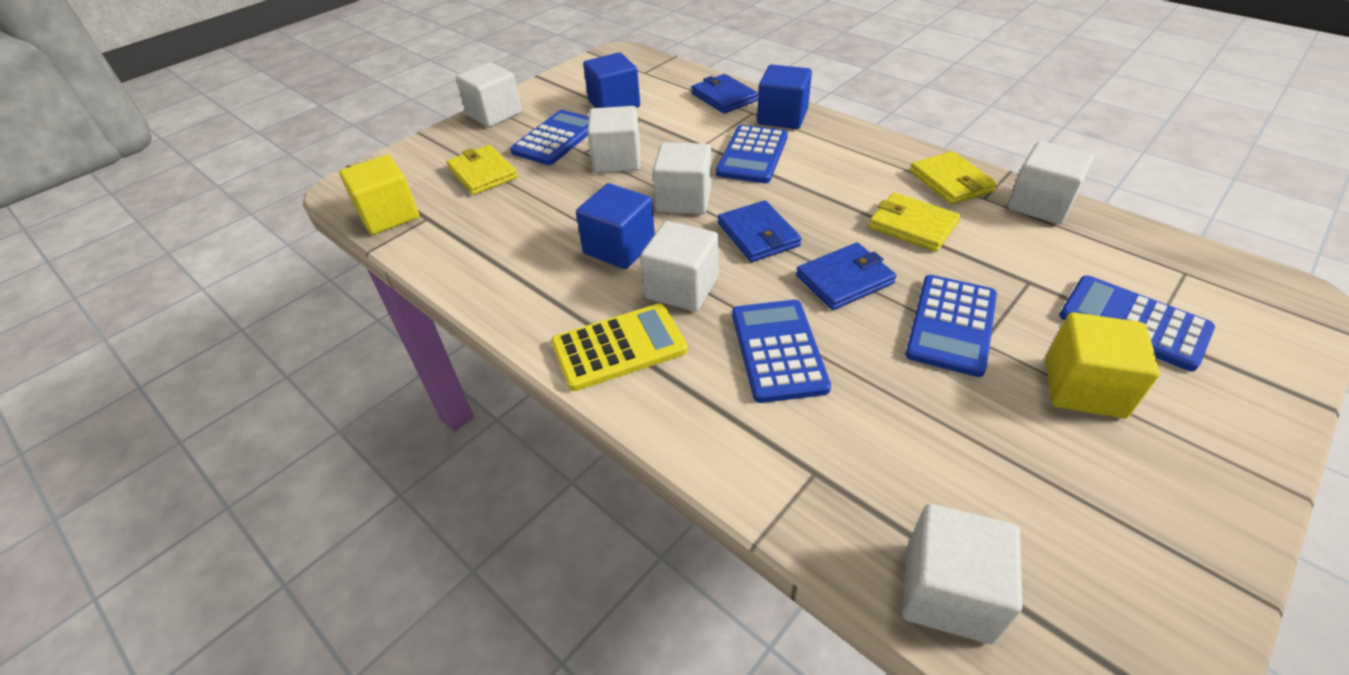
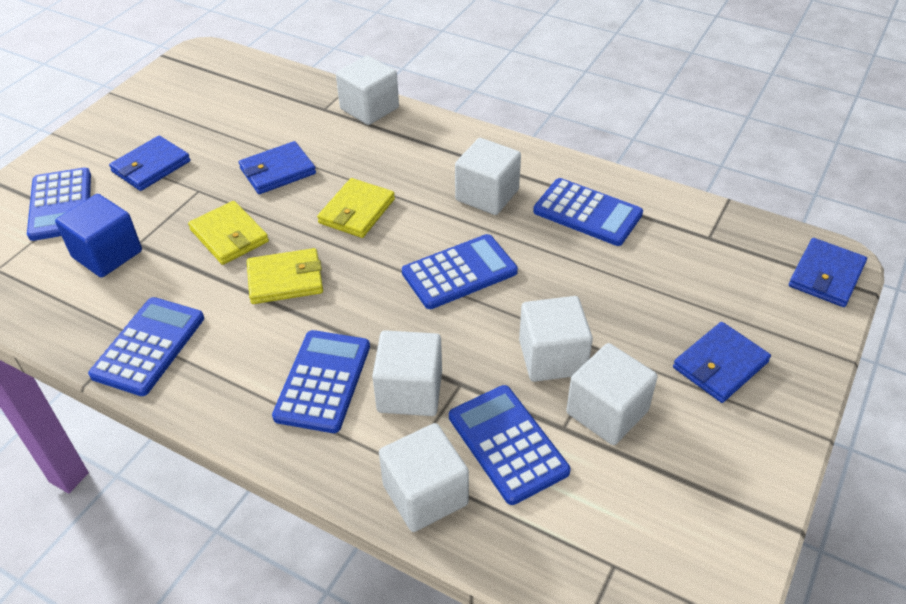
blue calculator: 5 -> 6
blue cube: 3 -> 1
blue wallet: 3 -> 4
yellow calculator: 1 -> 0
yellow cube: 2 -> 0

